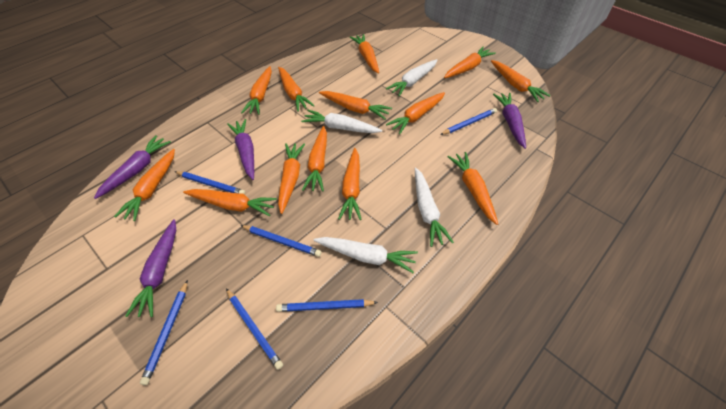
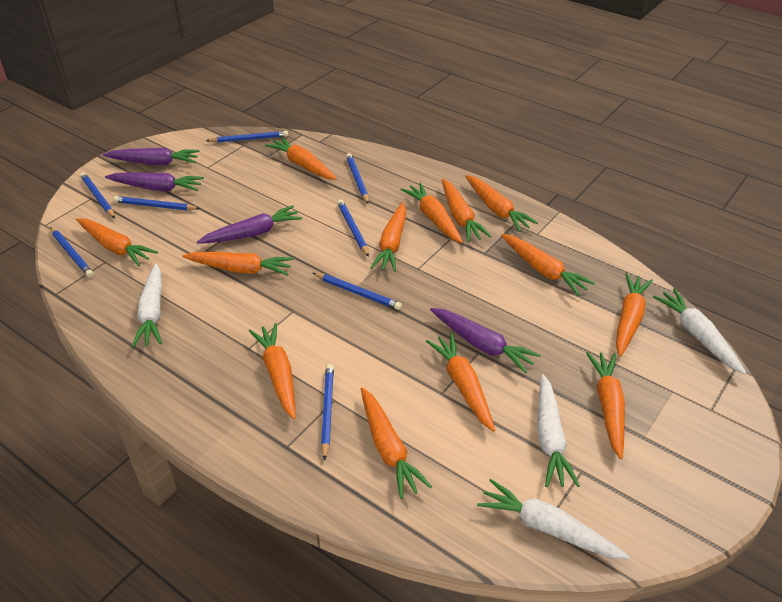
blue pencil: 6 -> 8

